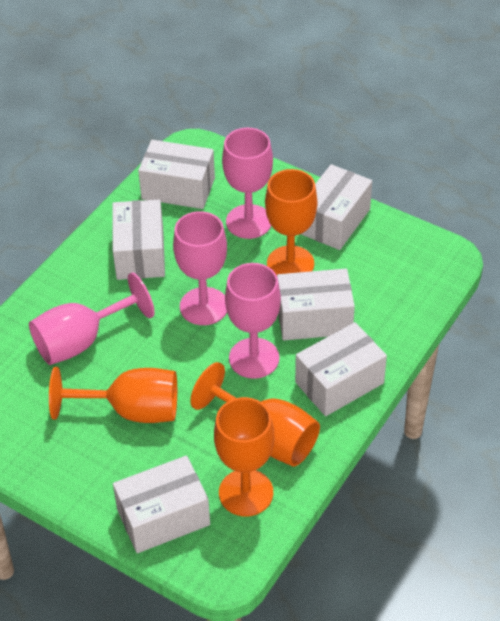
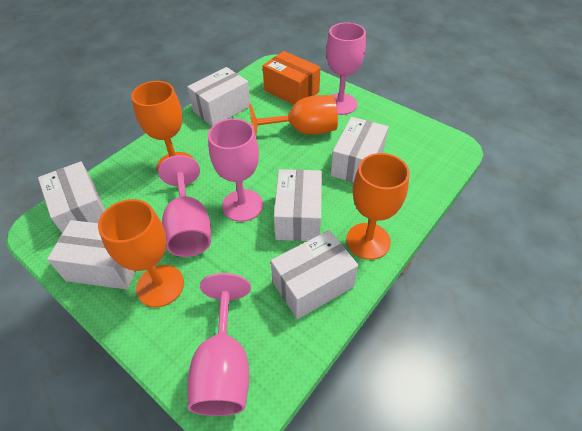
orange box: 0 -> 1

